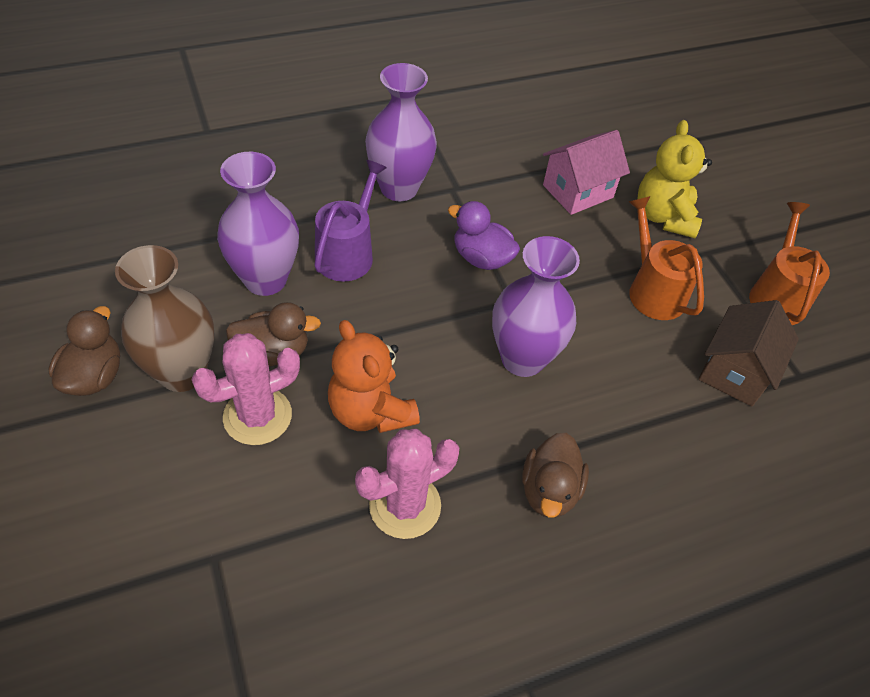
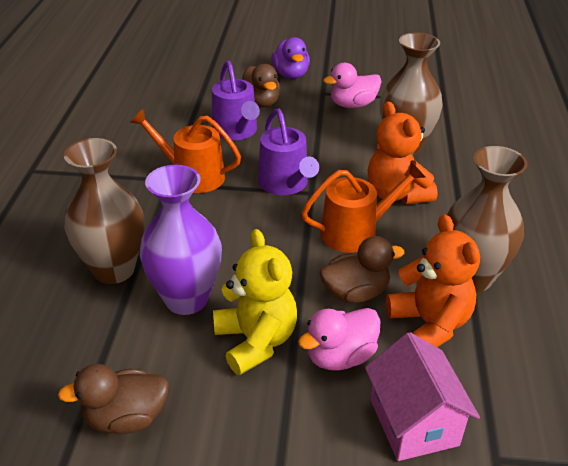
brown house: 1 -> 0
brown vase: 1 -> 3
orange teddy bear: 1 -> 2
pink cactus: 2 -> 0
pink duck: 0 -> 2
purple vase: 3 -> 1
purple watering can: 1 -> 2

